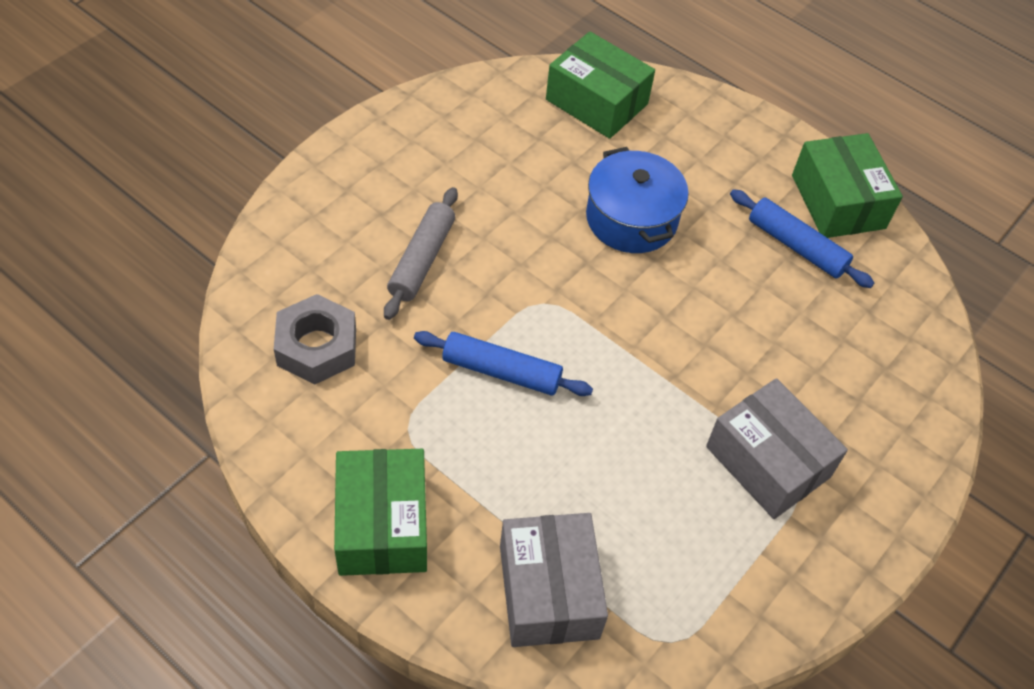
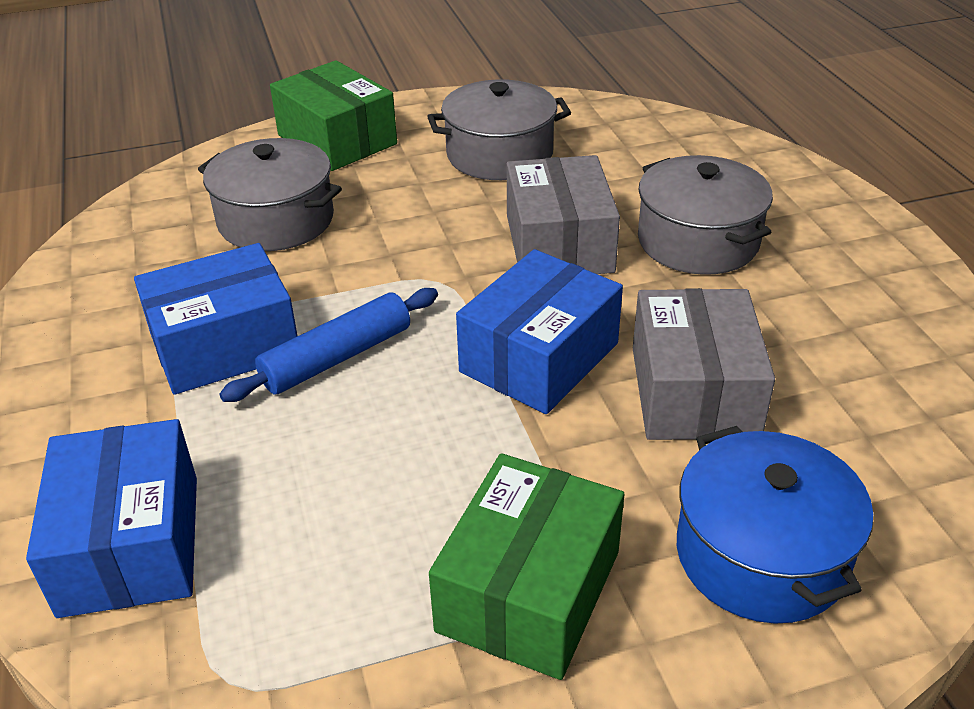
blue box: 0 -> 3
blue rolling pin: 2 -> 1
green box: 3 -> 2
grey nut: 1 -> 0
grey pot: 0 -> 3
grey rolling pin: 1 -> 0

